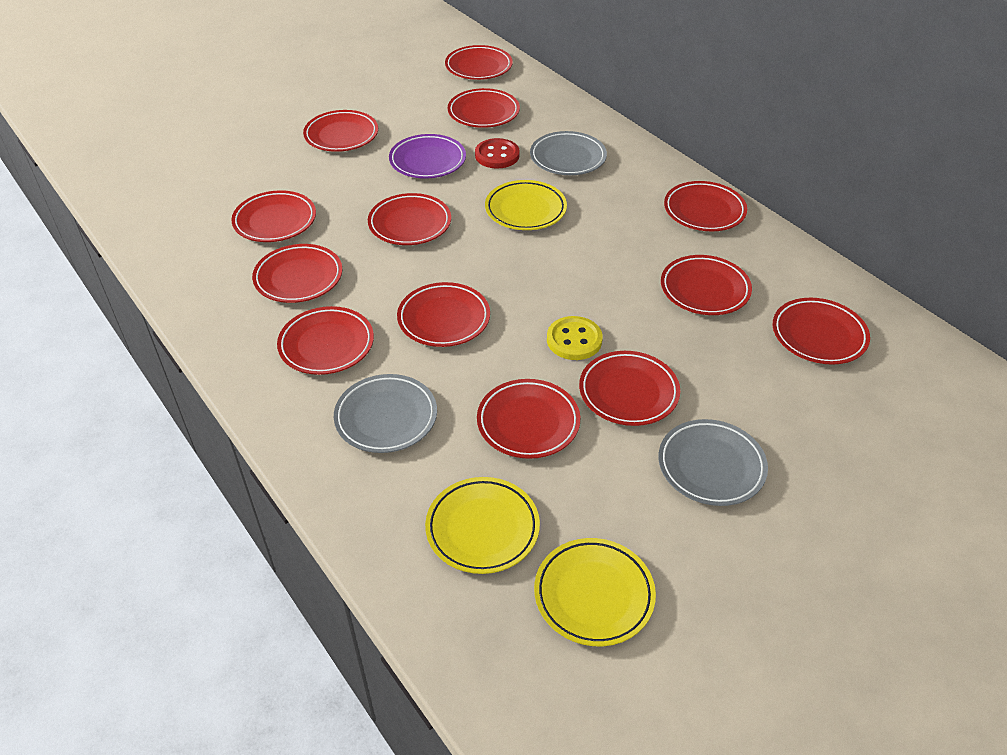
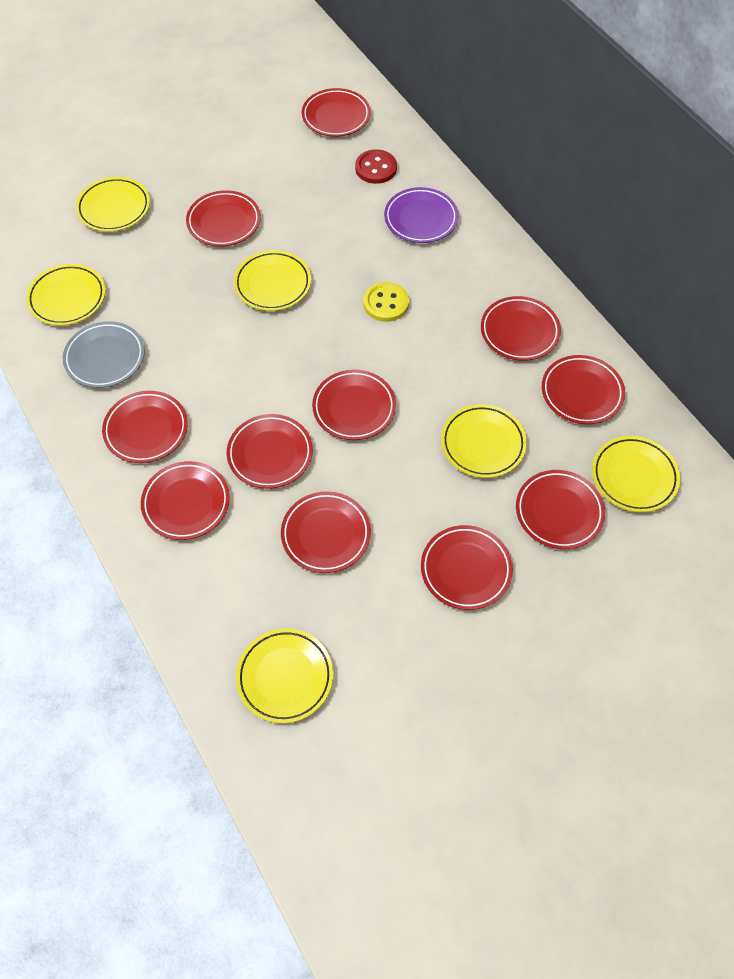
grey plate: 3 -> 1
red plate: 13 -> 11
yellow plate: 3 -> 6

